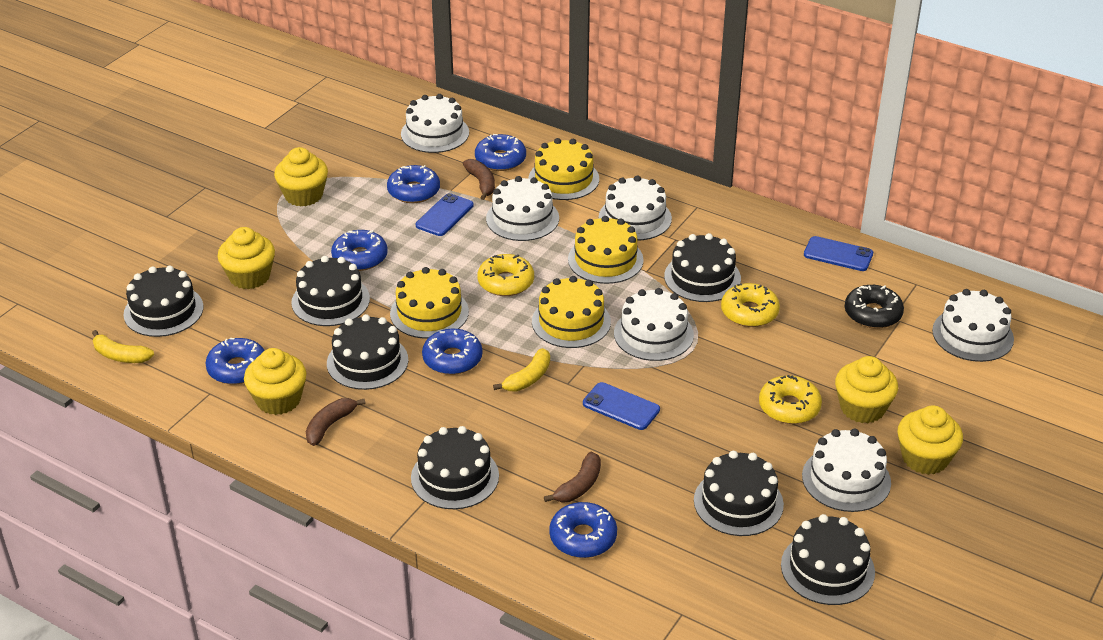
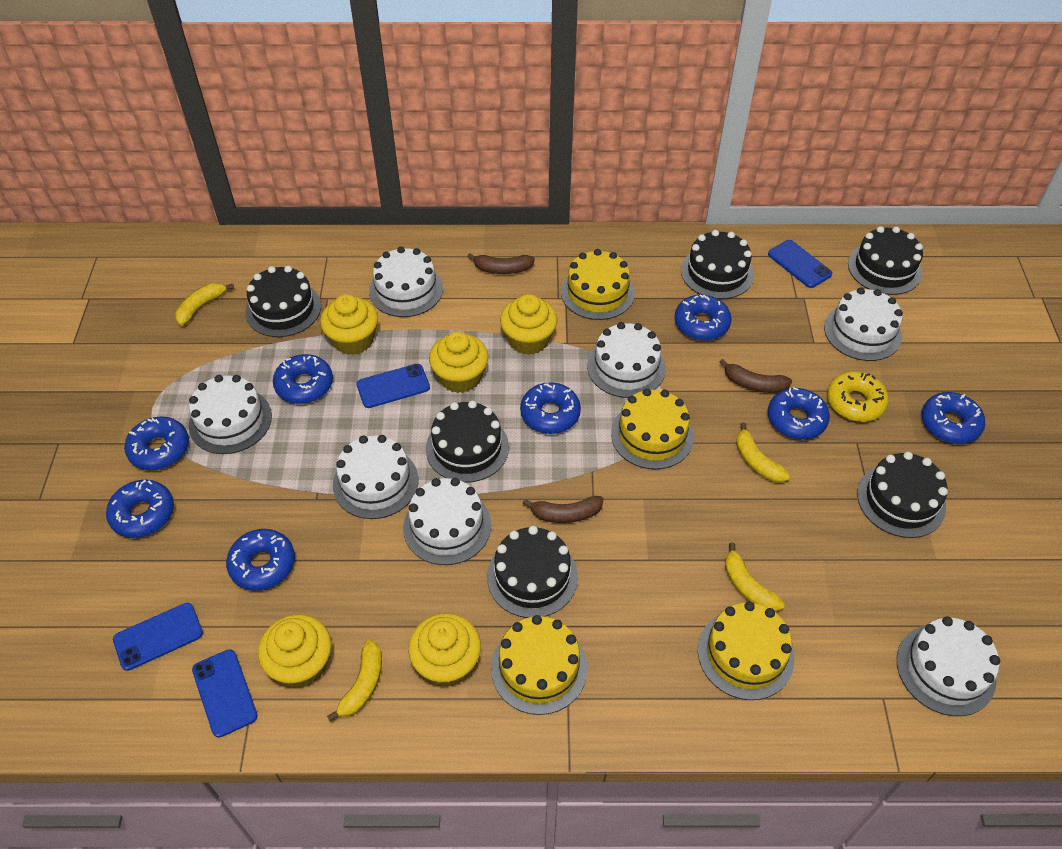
black cake: 7 -> 6
black donut: 1 -> 0
blue donut: 6 -> 8
blue phone: 3 -> 4
white cake: 6 -> 7
yellow banana: 2 -> 4
yellow donut: 3 -> 1

